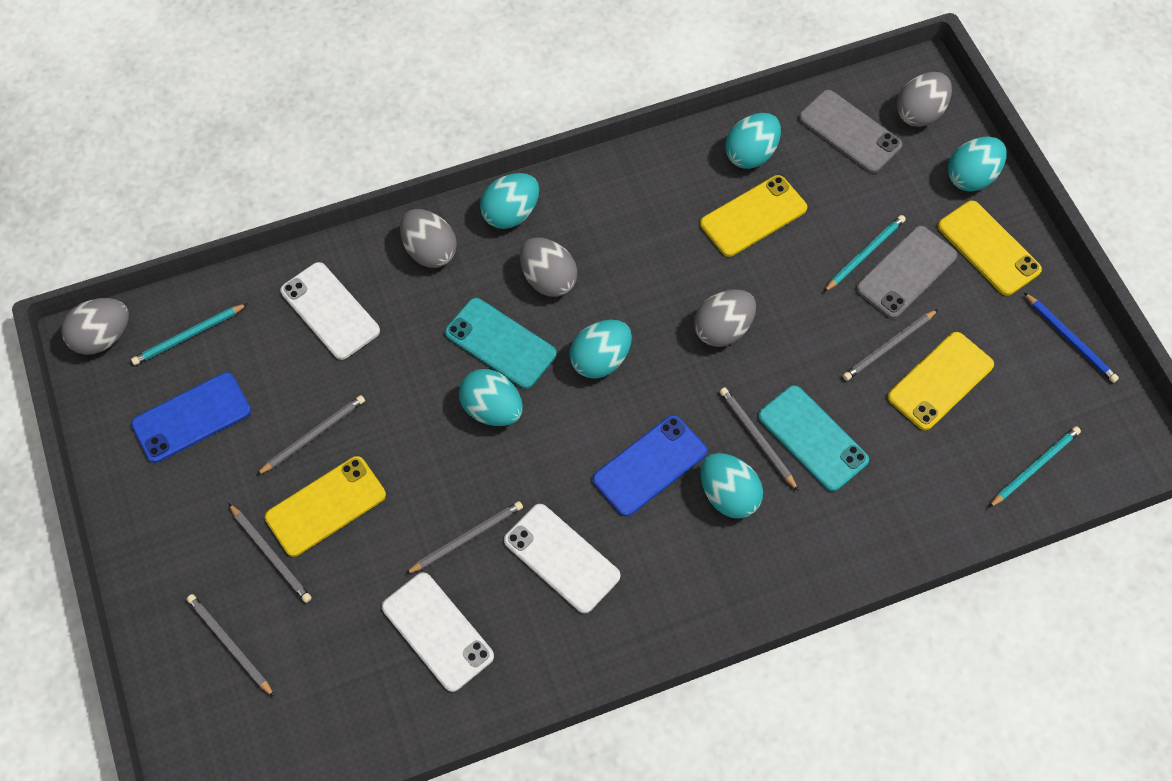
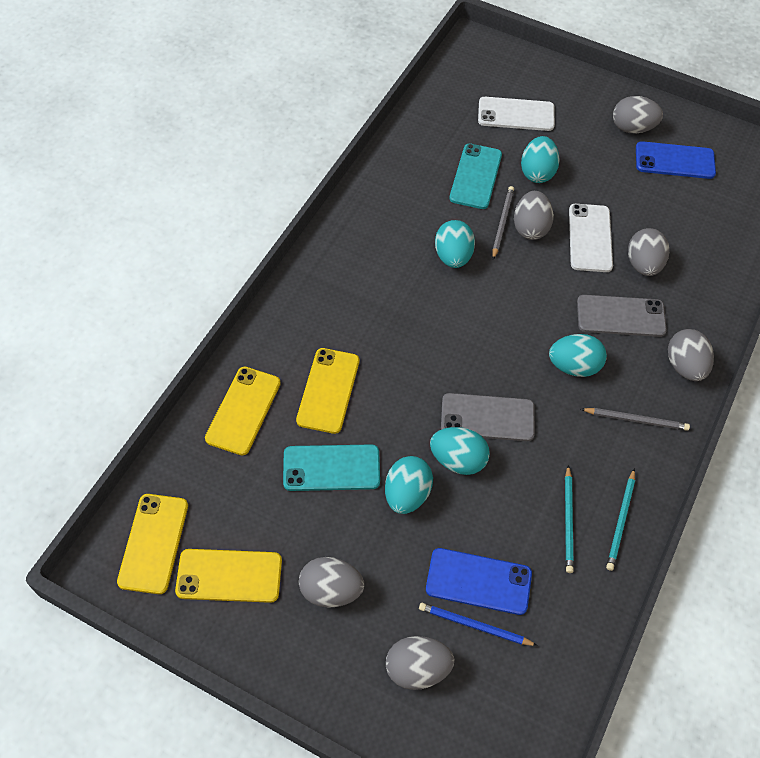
grey egg: 5 -> 6
grey pencil: 6 -> 2
turquoise egg: 6 -> 5
turquoise pencil: 3 -> 2
white phone: 3 -> 2

